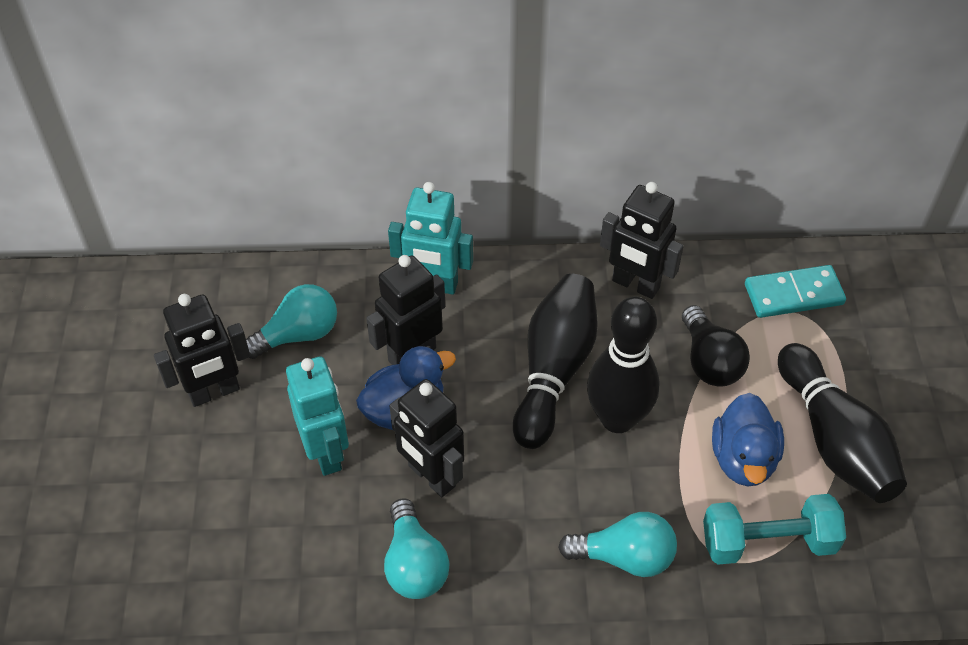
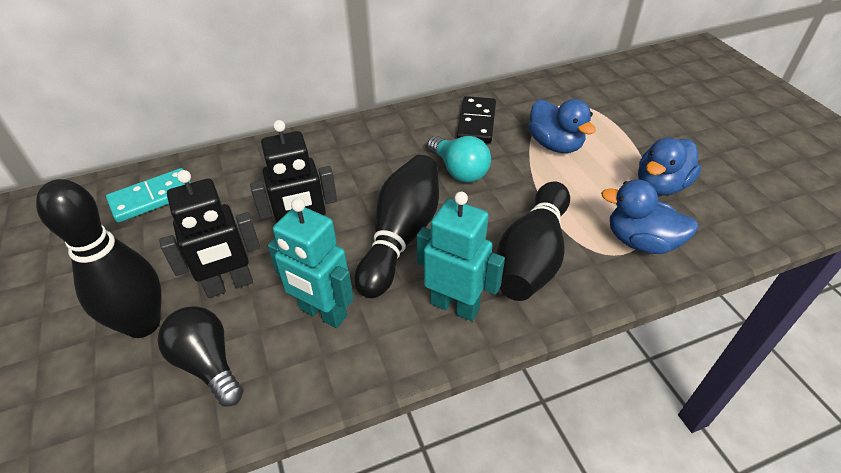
black domino: 0 -> 1
black robot: 4 -> 2
blue duck: 2 -> 3
turquoise dumbbell: 1 -> 0
turquoise light bulb: 3 -> 1

